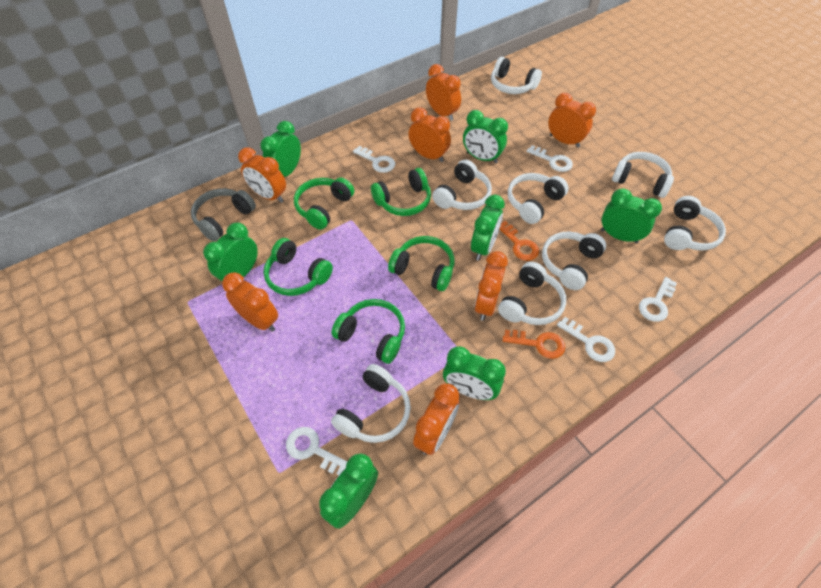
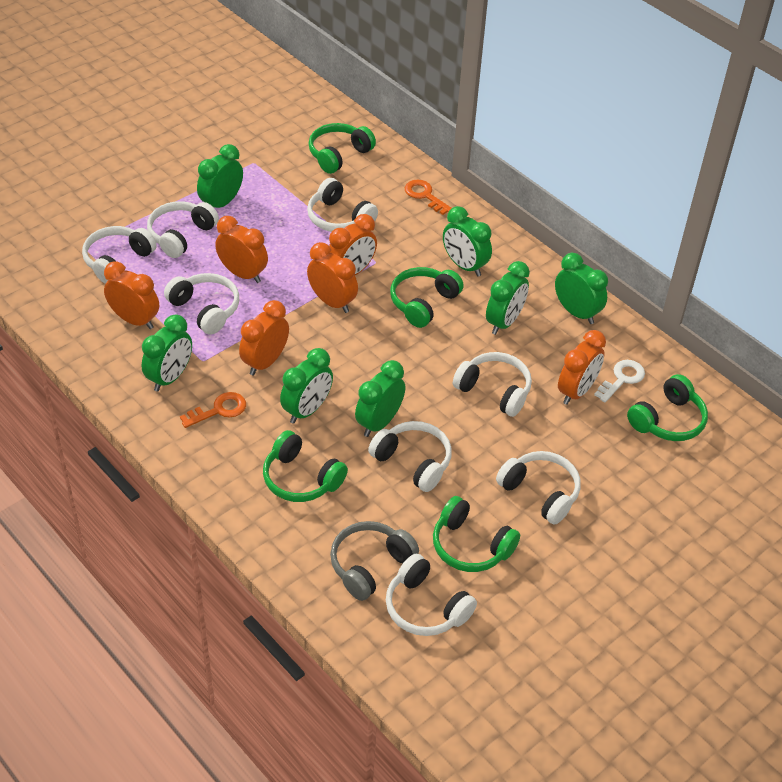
orange clock: 7 -> 6
white key: 5 -> 1

